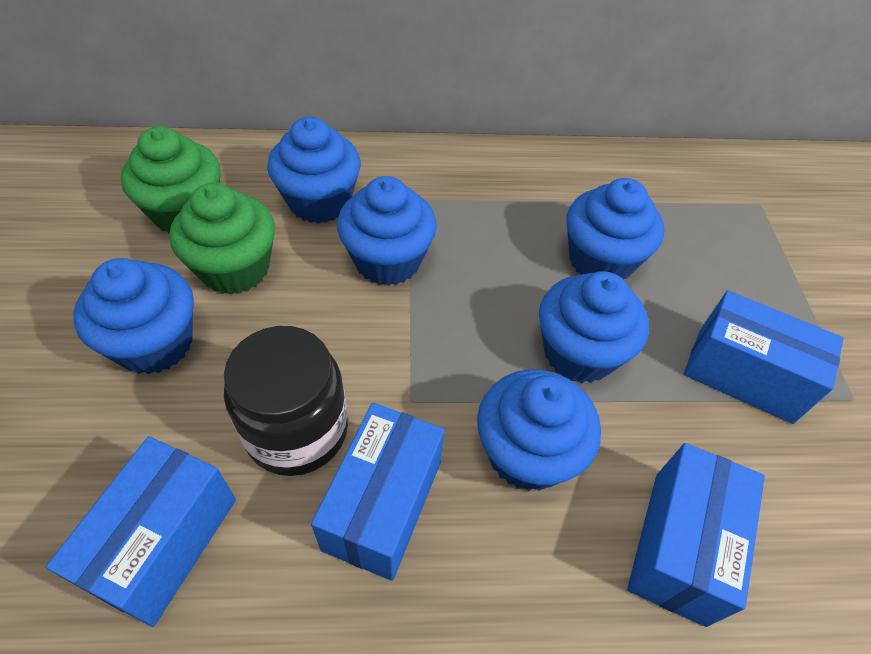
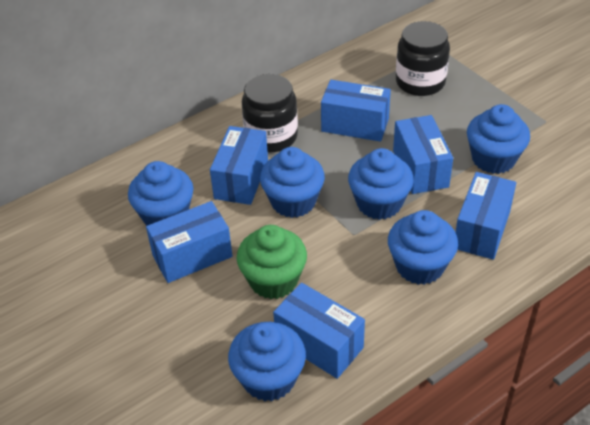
black jar: 1 -> 2
blue box: 4 -> 6
green cupcake: 2 -> 1

